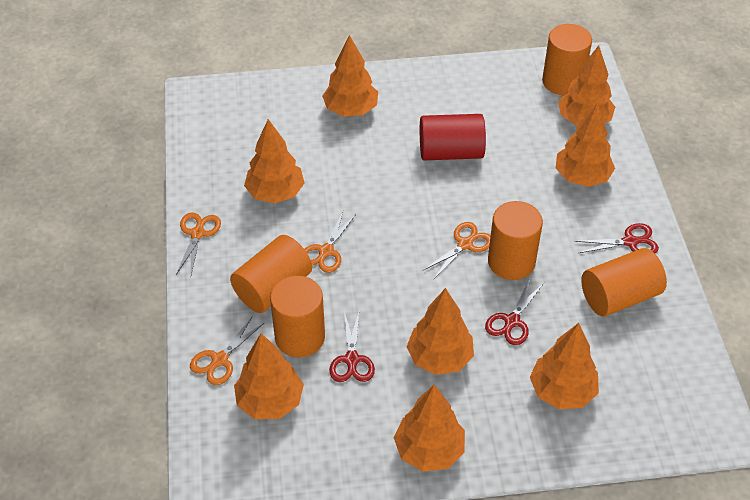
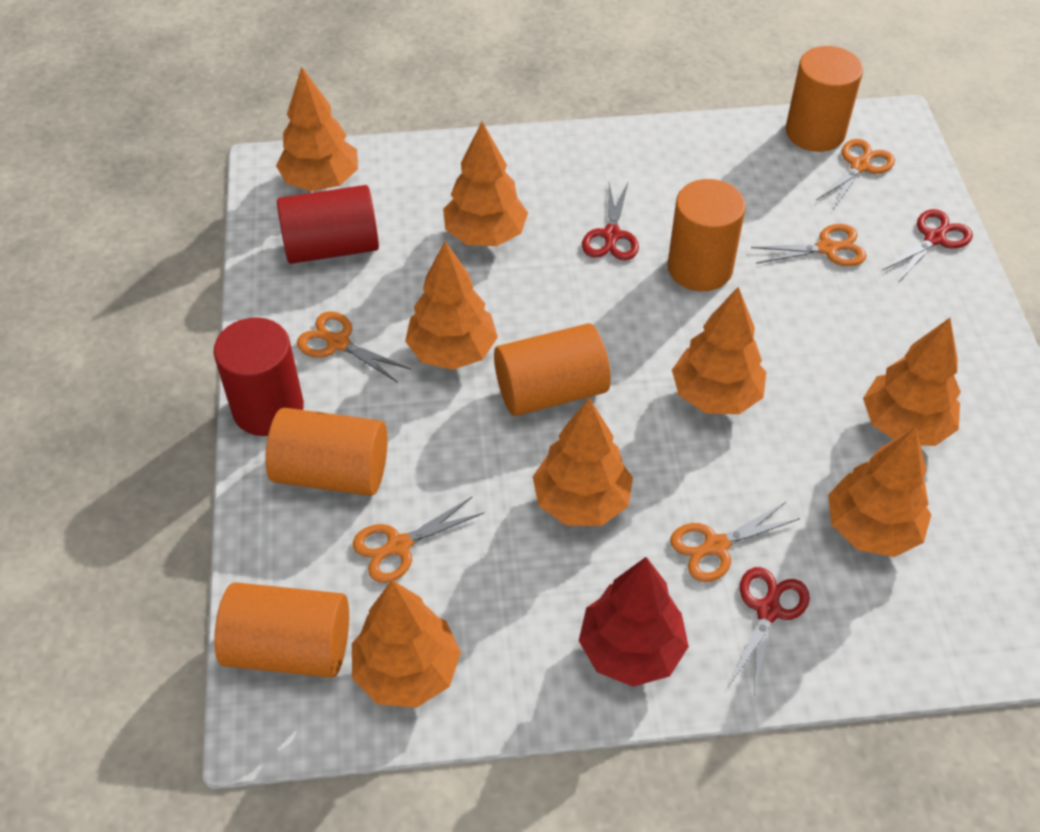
orange scissors: 4 -> 5
red cylinder: 1 -> 2
red tree: 0 -> 1

